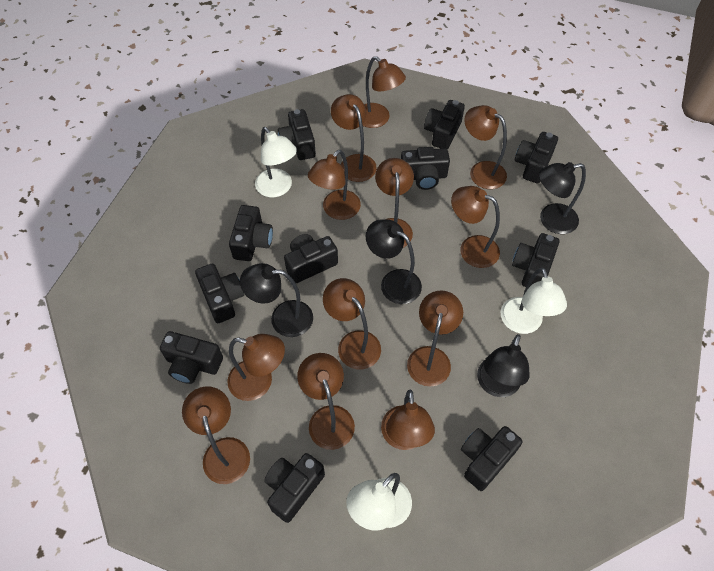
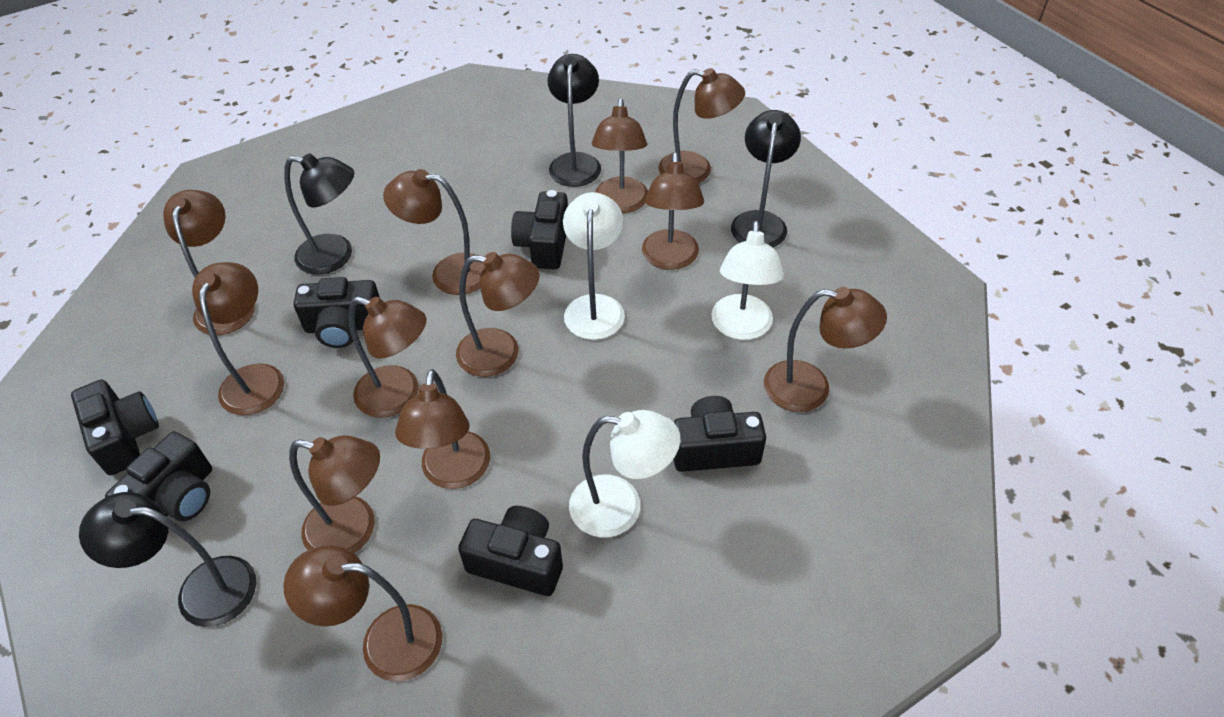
black camera: 11 -> 6

